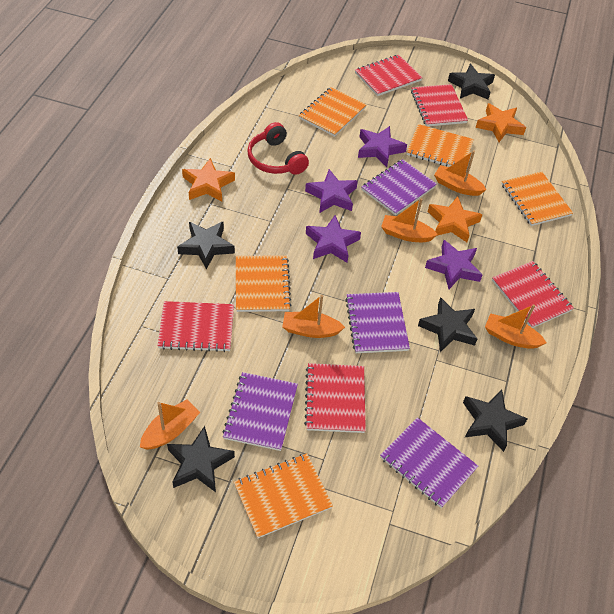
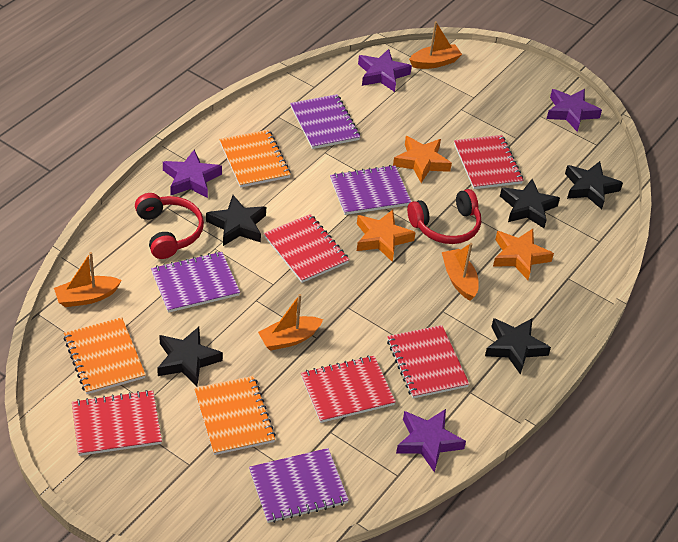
orange boat: 5 -> 4
orange notebook: 5 -> 3
red headphones: 1 -> 2

